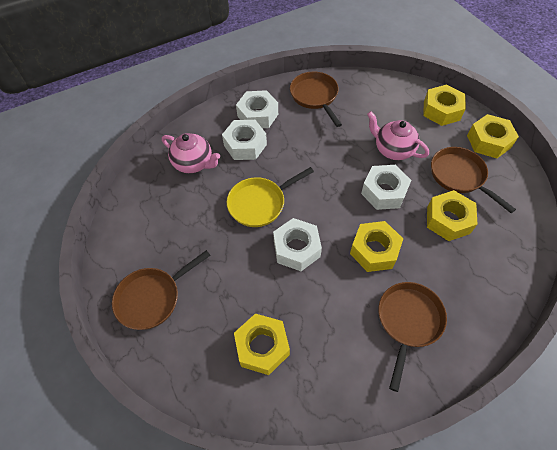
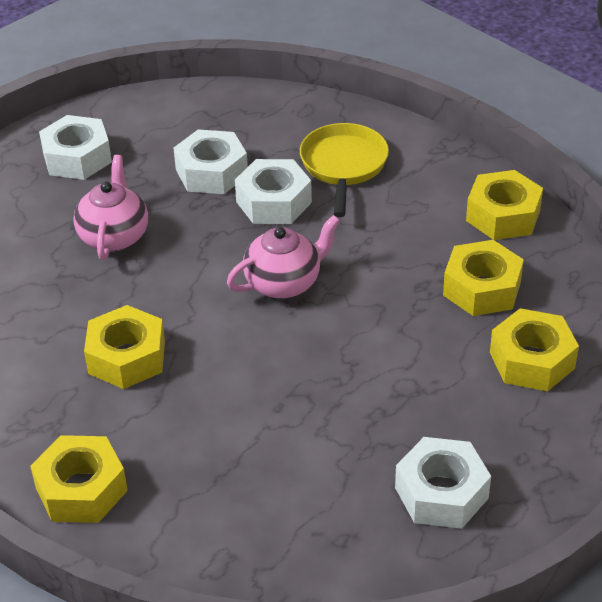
brown pan: 4 -> 0

